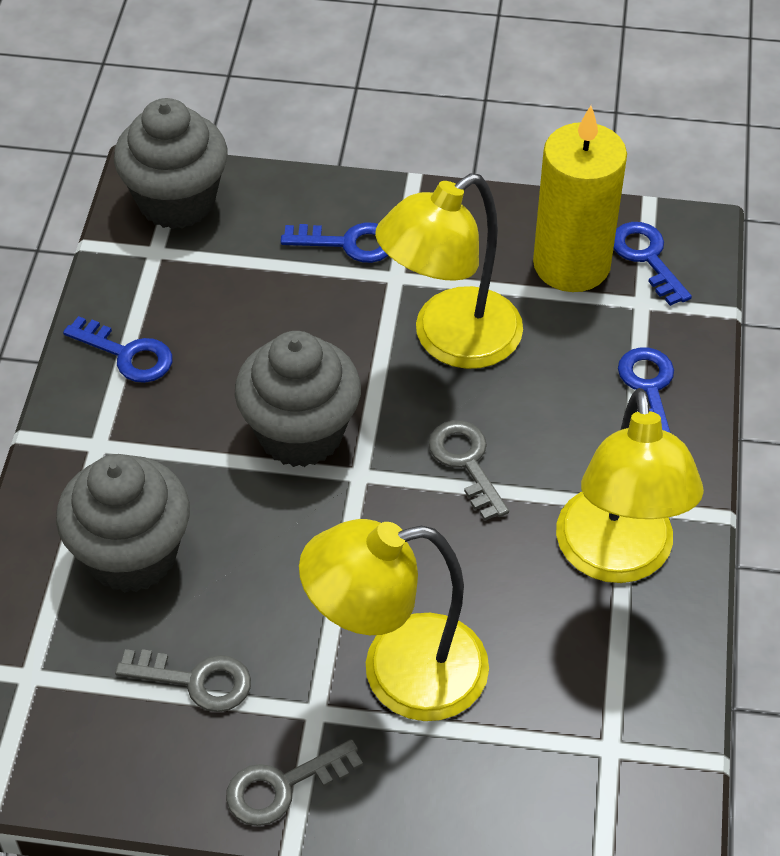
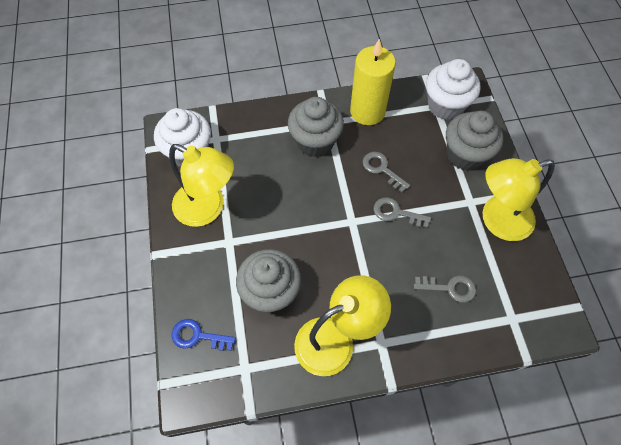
blue key: 4 -> 1
white cupcake: 0 -> 2

